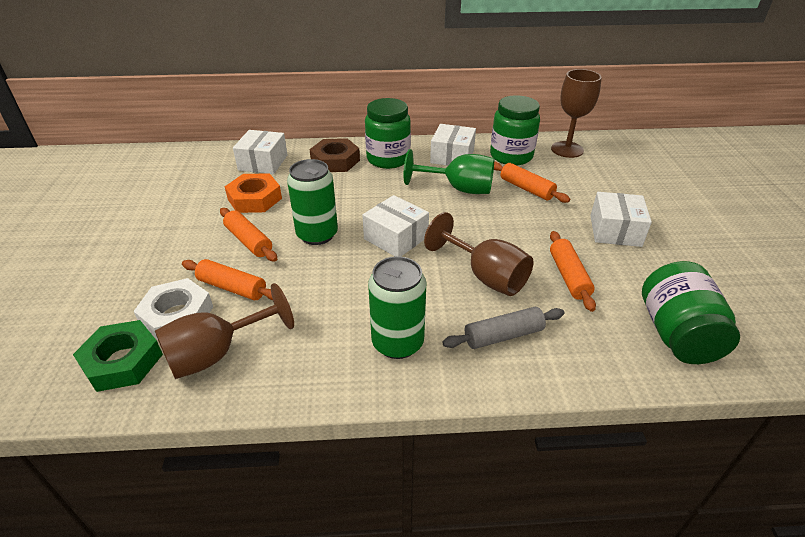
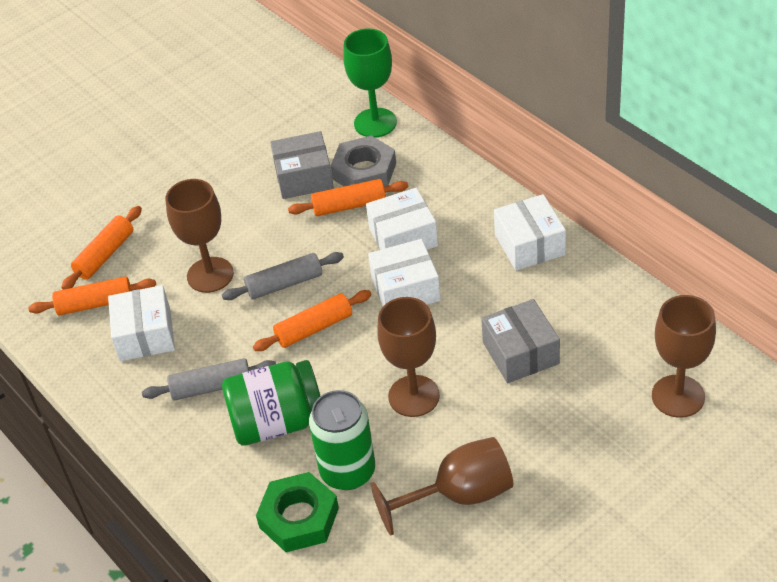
brown goblet: 3 -> 4
brown nut: 1 -> 0
green can: 2 -> 1
green jar: 3 -> 1
grey box: 0 -> 2
grey nut: 0 -> 1
grey rolling pin: 1 -> 2
orange nut: 1 -> 0
white nut: 1 -> 0

